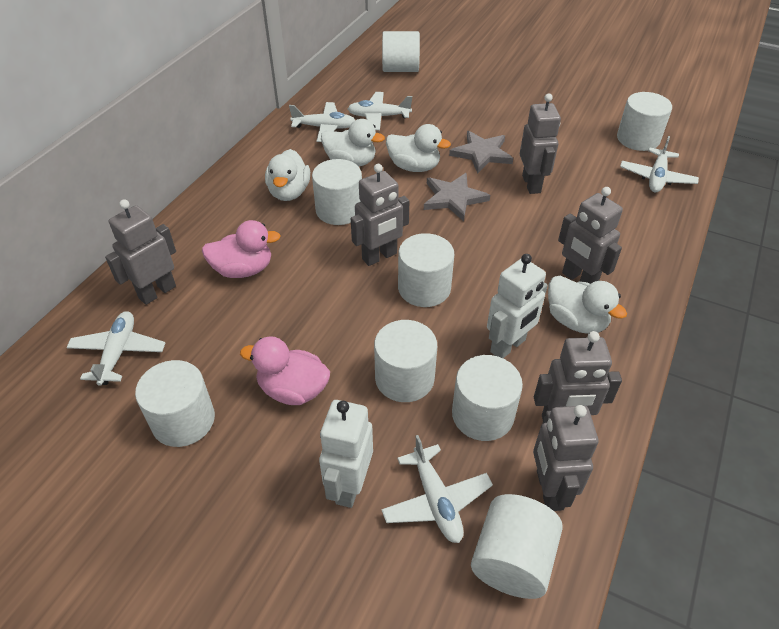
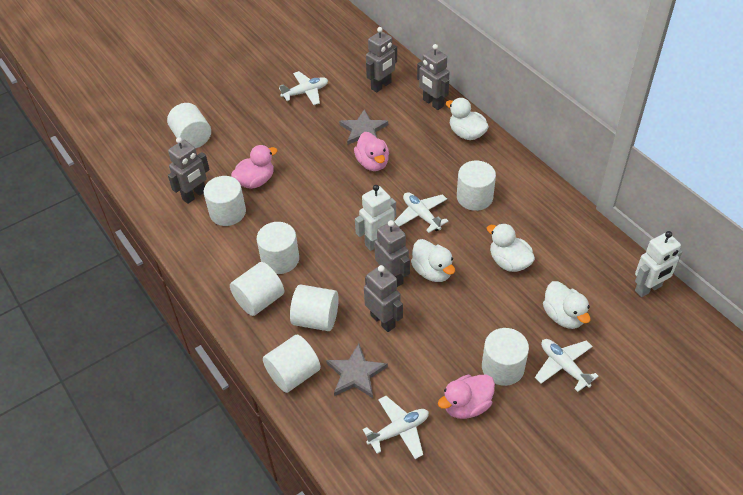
grey robot: 6 -> 5
pink duck: 2 -> 3
white plane: 5 -> 4

